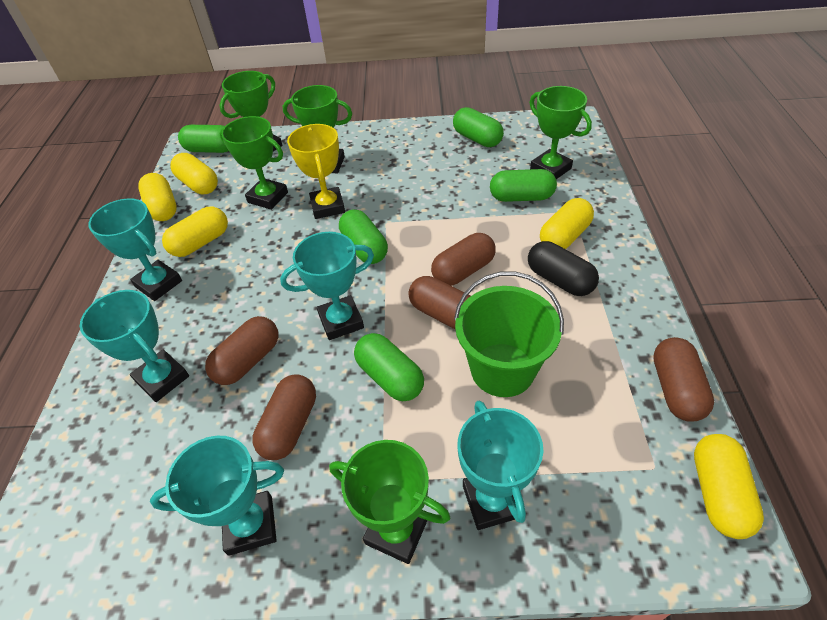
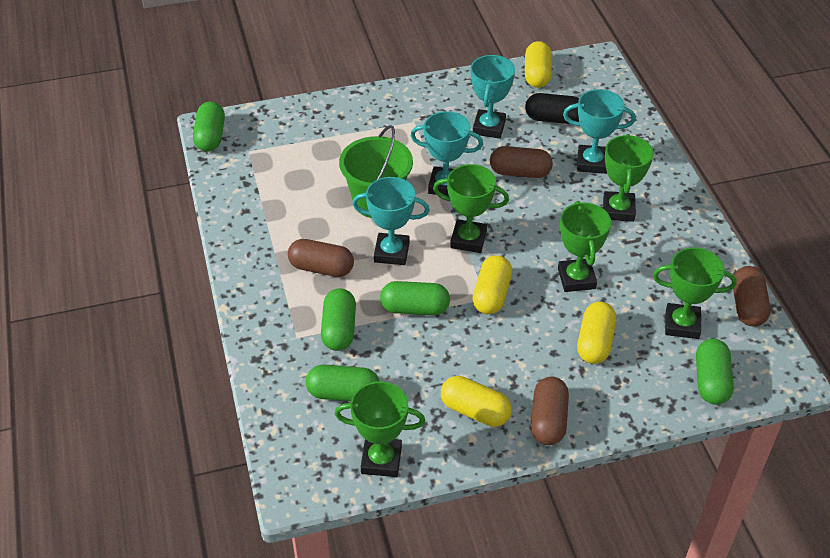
brown capsule: 5 -> 4
turquoise trophy: 5 -> 4
yellow capsule: 5 -> 4
yellow trophy: 1 -> 0

